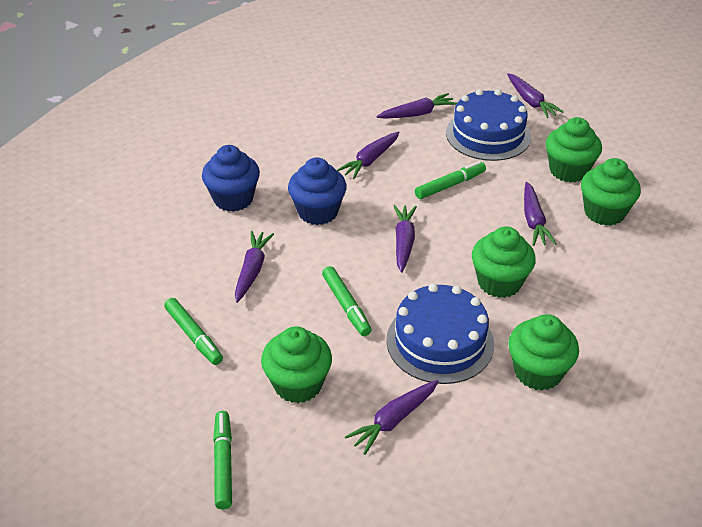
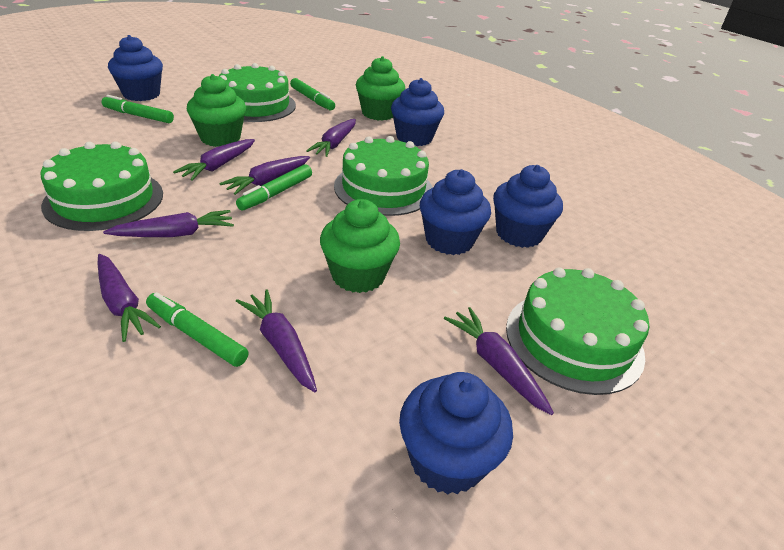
blue cake: 2 -> 0
blue cupcake: 2 -> 5
green cake: 0 -> 4
green cupcake: 5 -> 3

